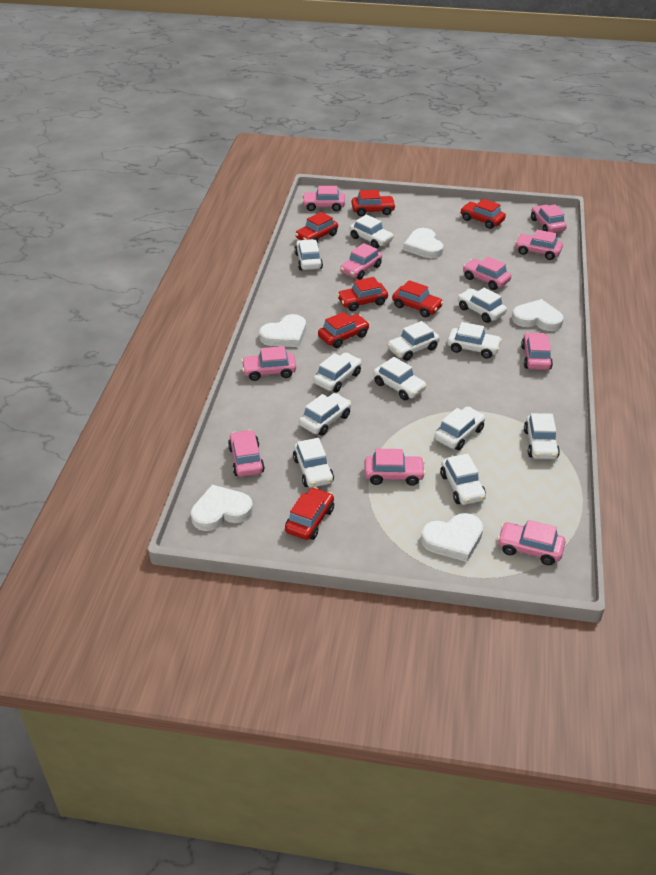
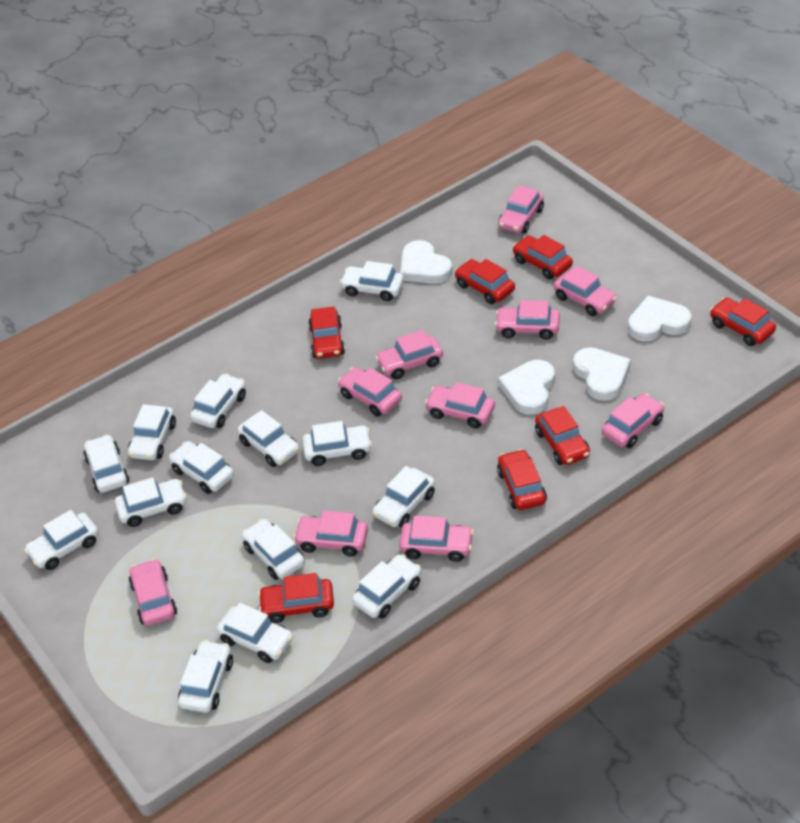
white car: 12 -> 14
white heart: 5 -> 4

